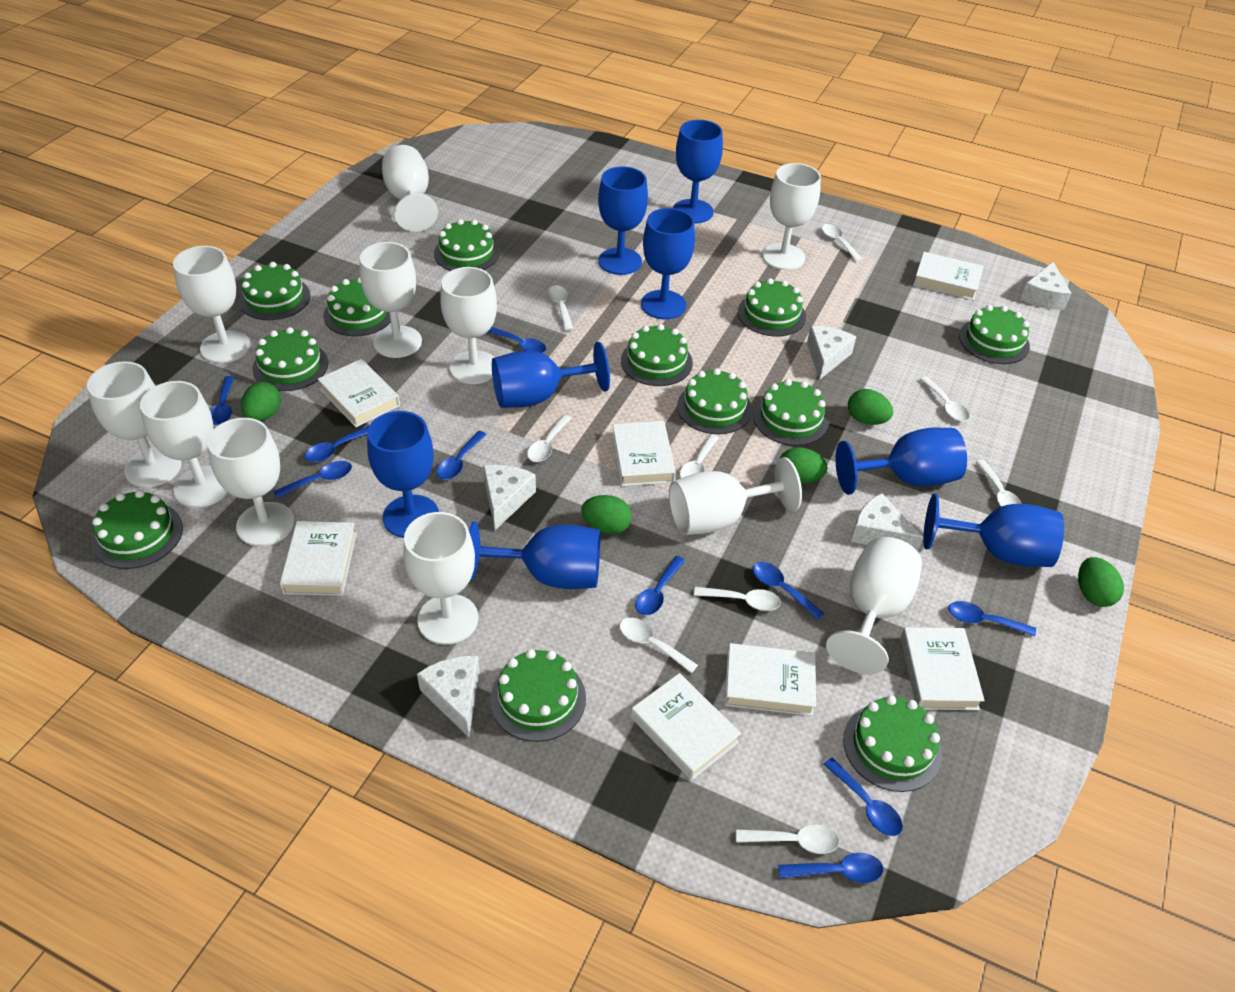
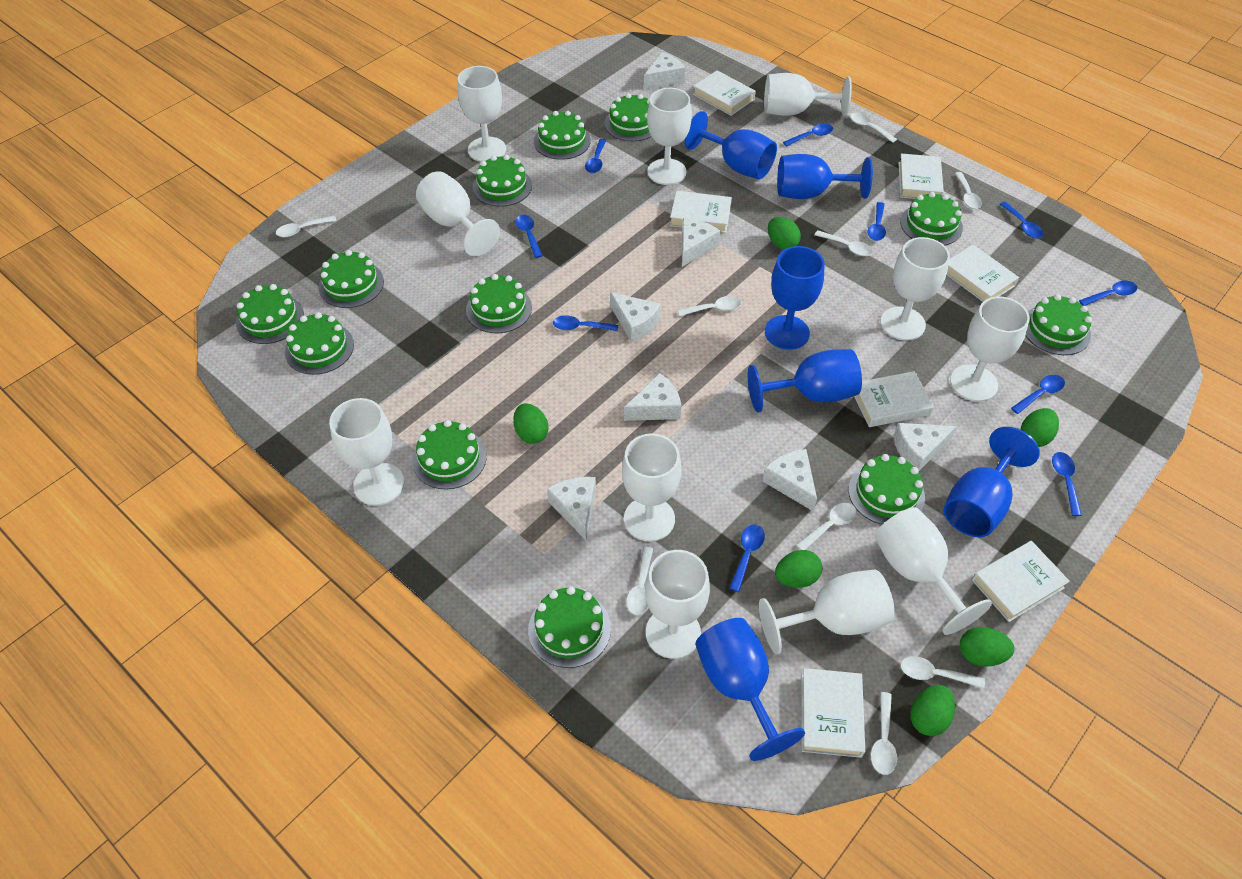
blue goblet: 8 -> 6
green egg: 5 -> 6
white cheese: 5 -> 7

